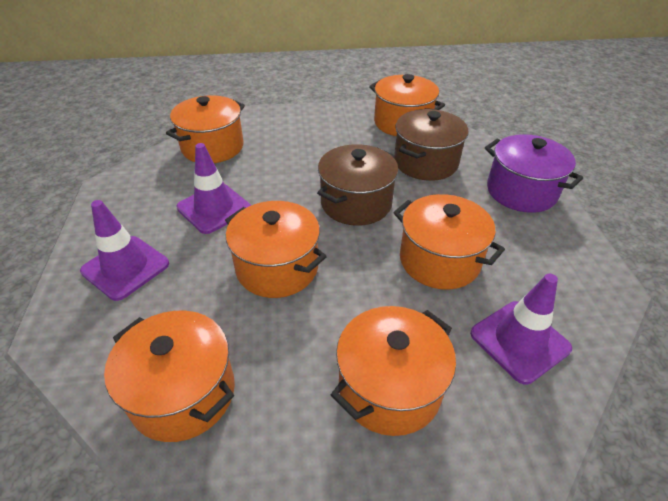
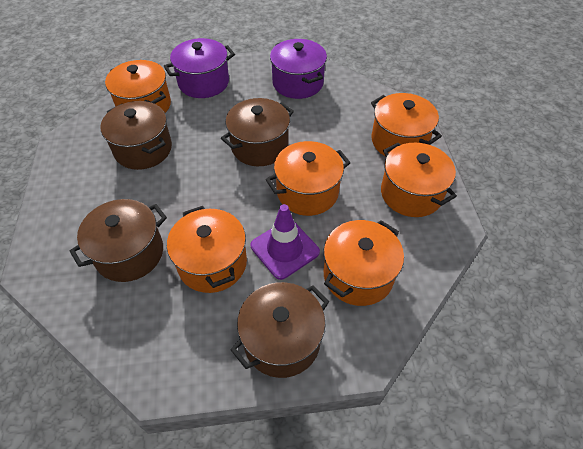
brown pot: 2 -> 4
purple pot: 1 -> 2
purple traffic cone: 3 -> 1

